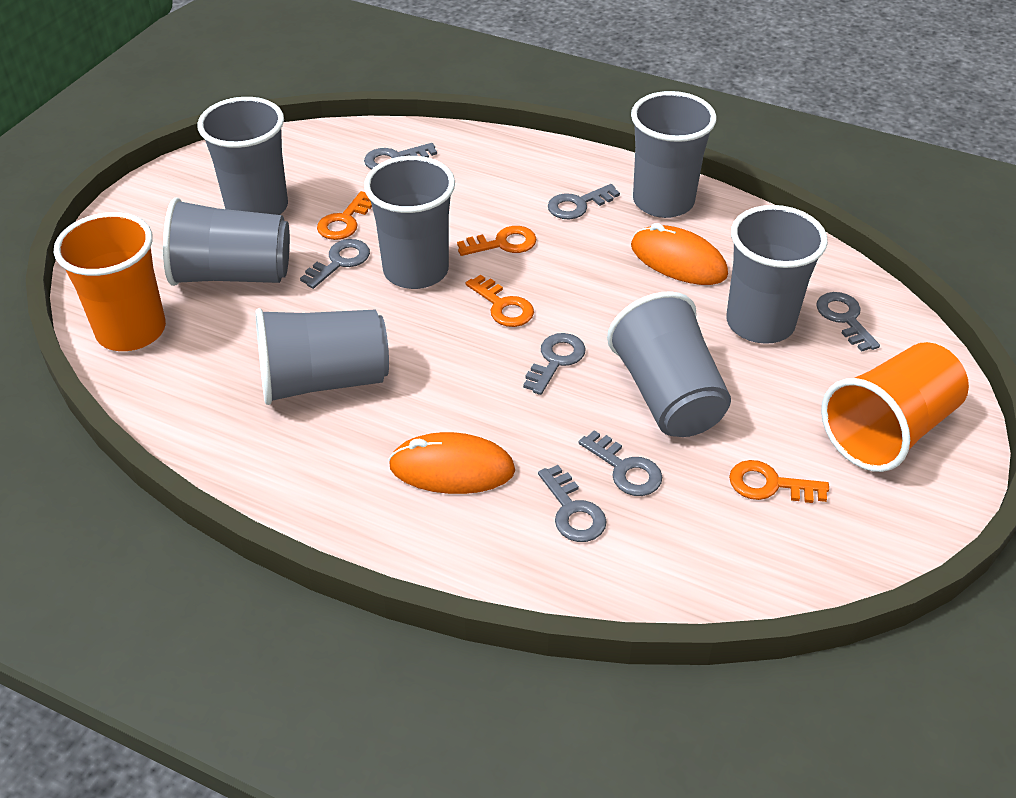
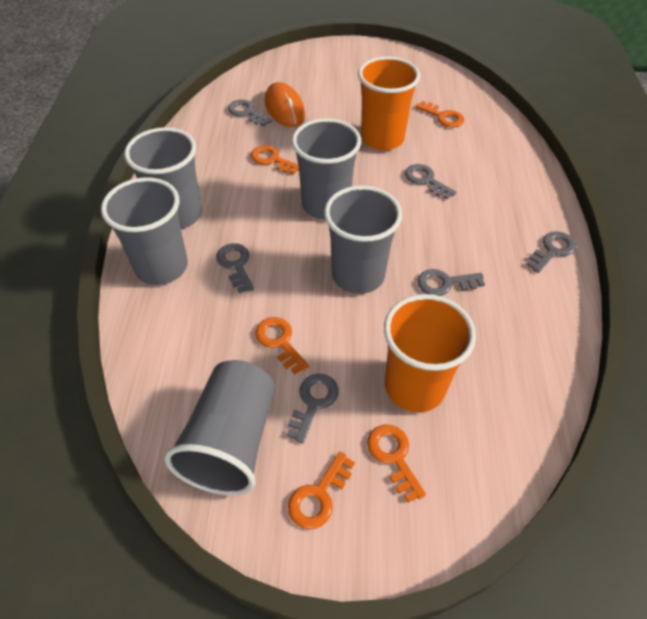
grey cup: 7 -> 5
grey key: 7 -> 6
orange key: 4 -> 5
orange mouse: 2 -> 1

